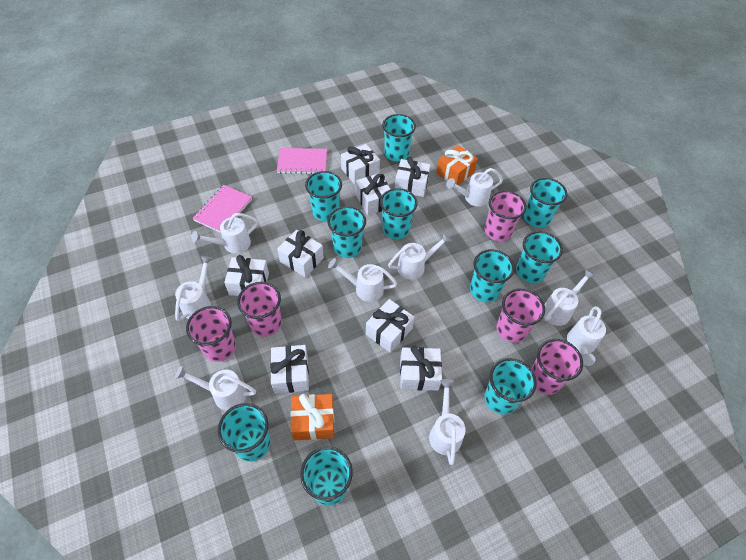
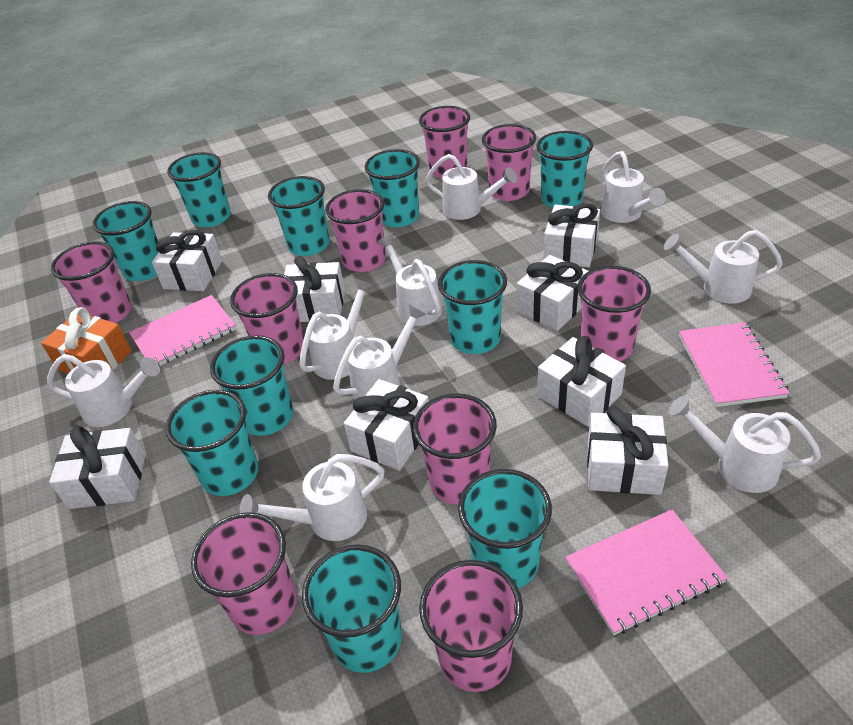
orange gift: 2 -> 1
pink cup: 5 -> 9
pink notebook: 2 -> 3

